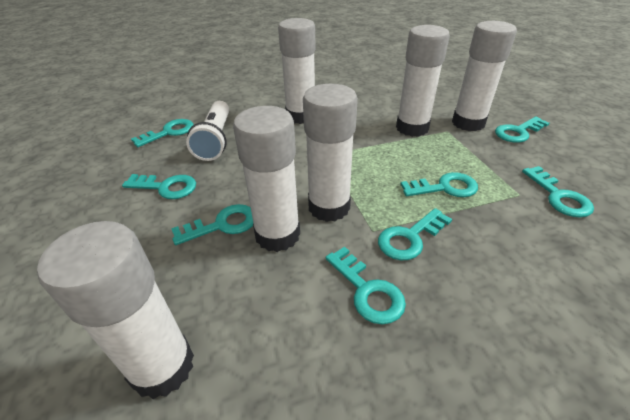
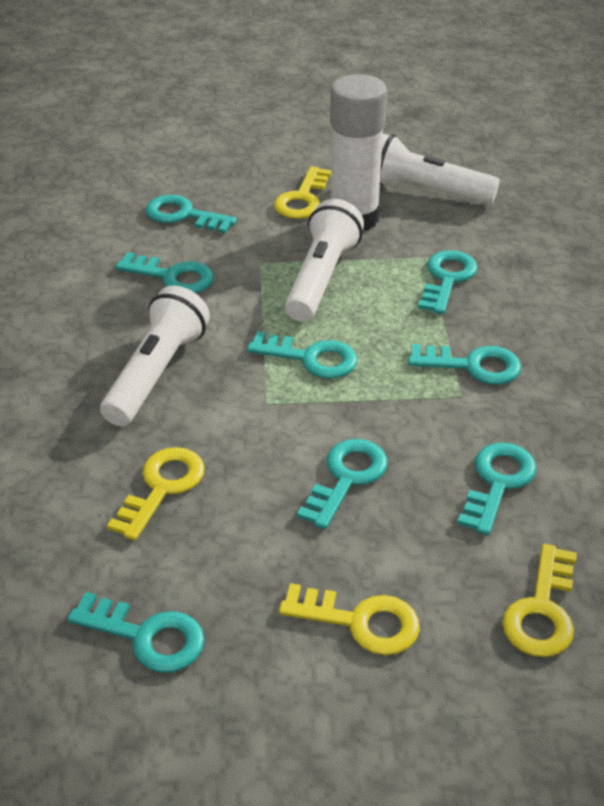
white flashlight: 1 -> 3
white glue stick: 6 -> 1
yellow key: 0 -> 4

